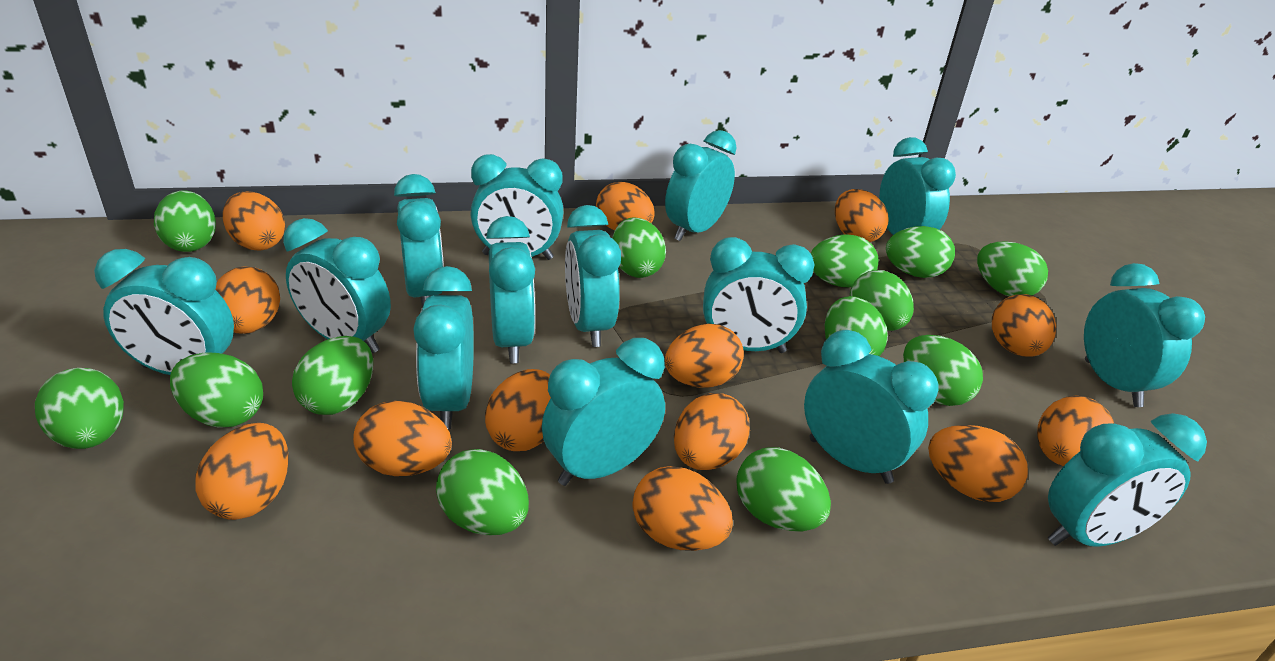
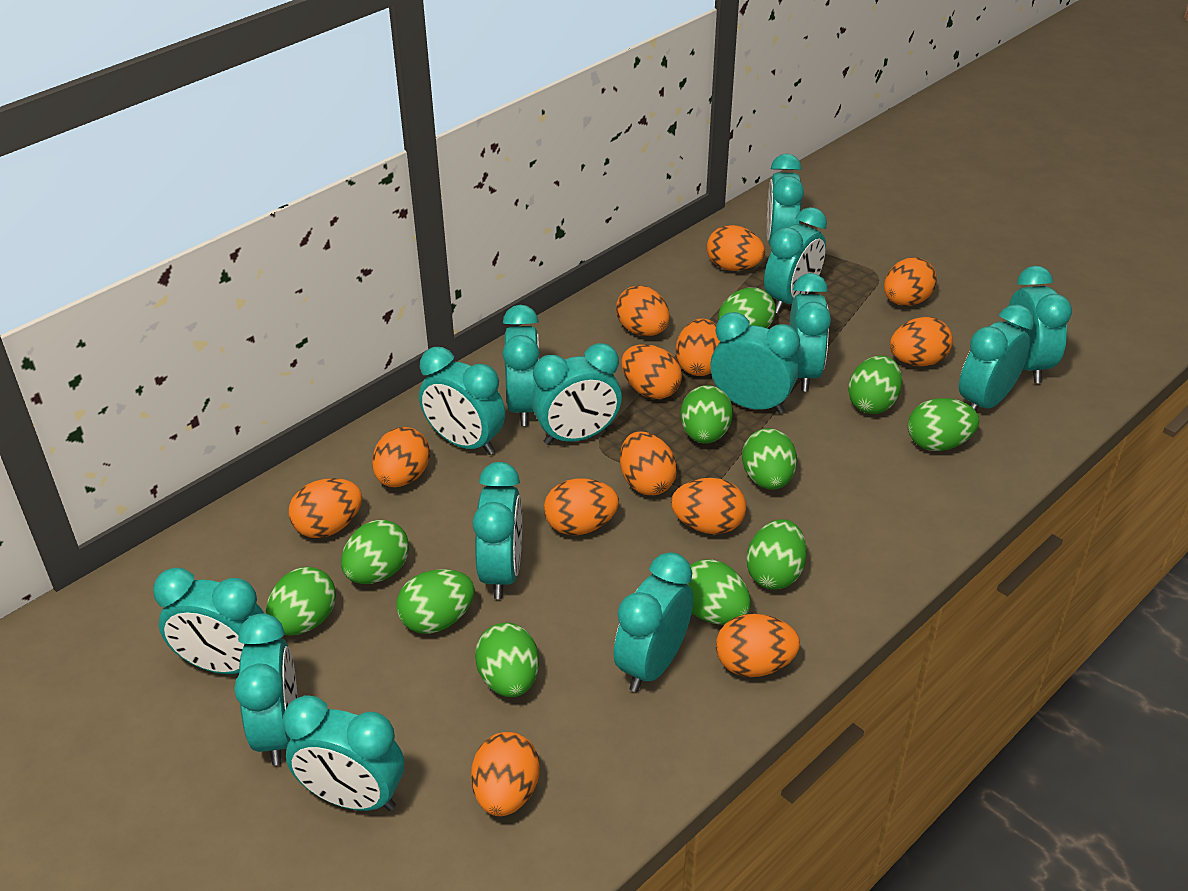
green egg: 13 -> 11

